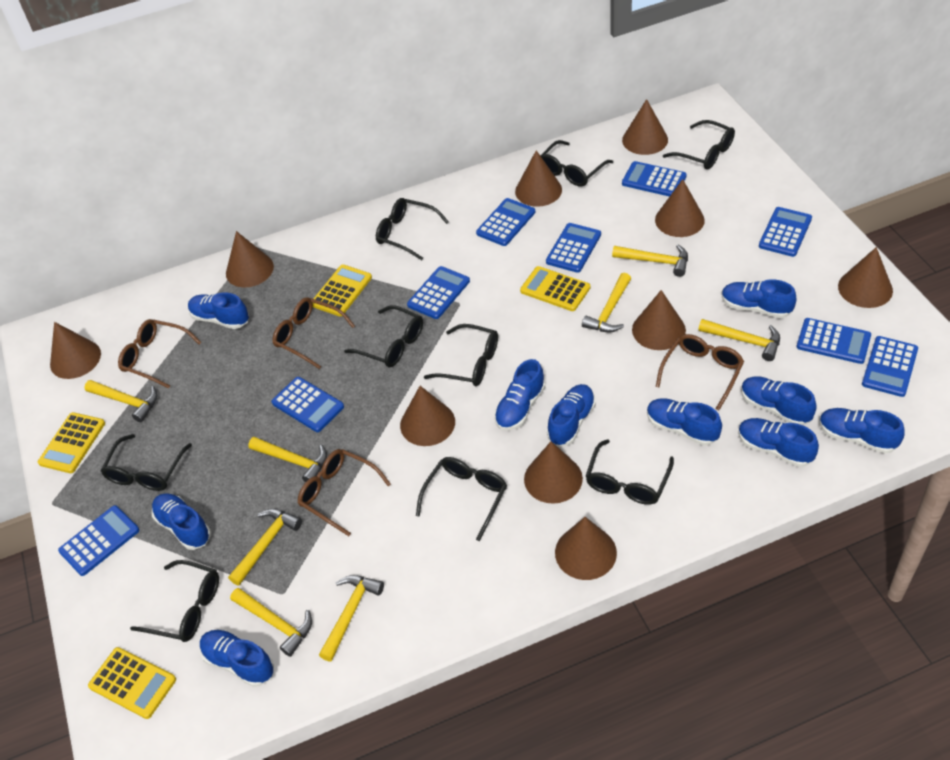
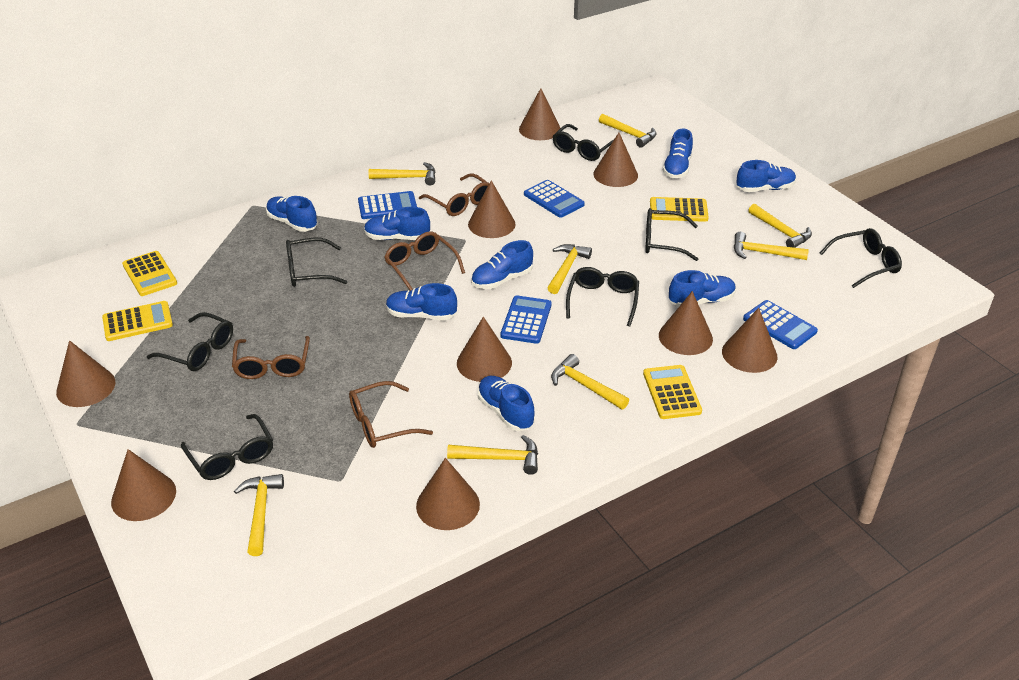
black glasses: 9 -> 7
blue calculator: 9 -> 4
blue shoe: 10 -> 8
brown cone: 10 -> 9

